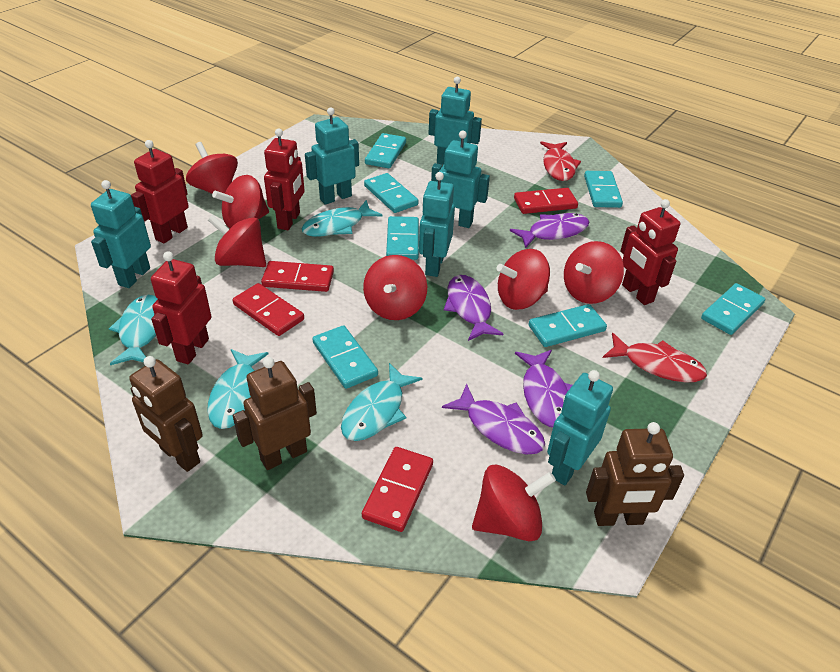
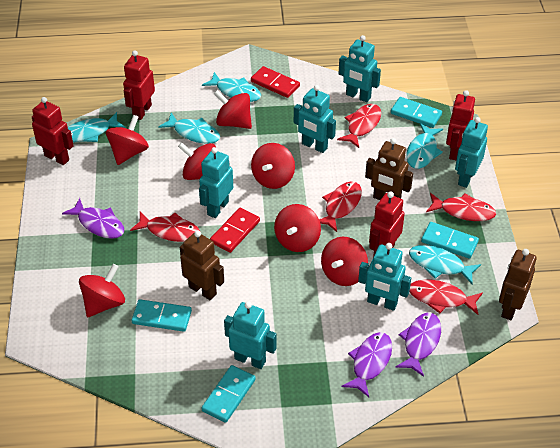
purple fish: 4 -> 3
red domino: 4 -> 2
red fish: 2 -> 5
turquoise domino: 7 -> 4
turquoise fish: 4 -> 5

